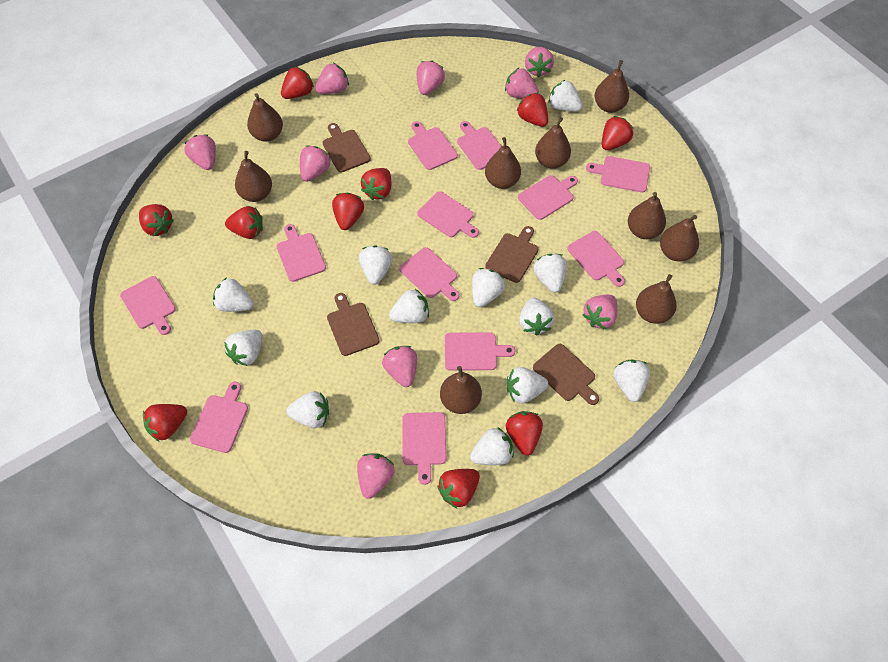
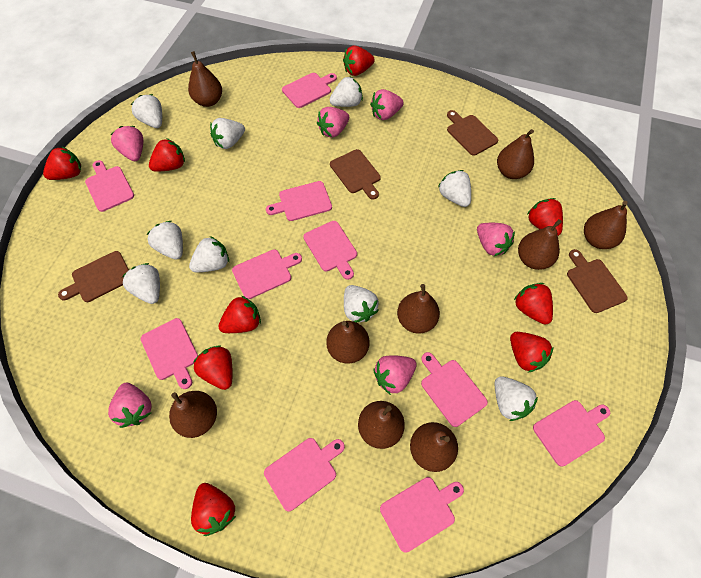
pink cutting board: 12 -> 10
pink strawberry: 9 -> 6
red strawberry: 10 -> 9
white strawberry: 12 -> 9

